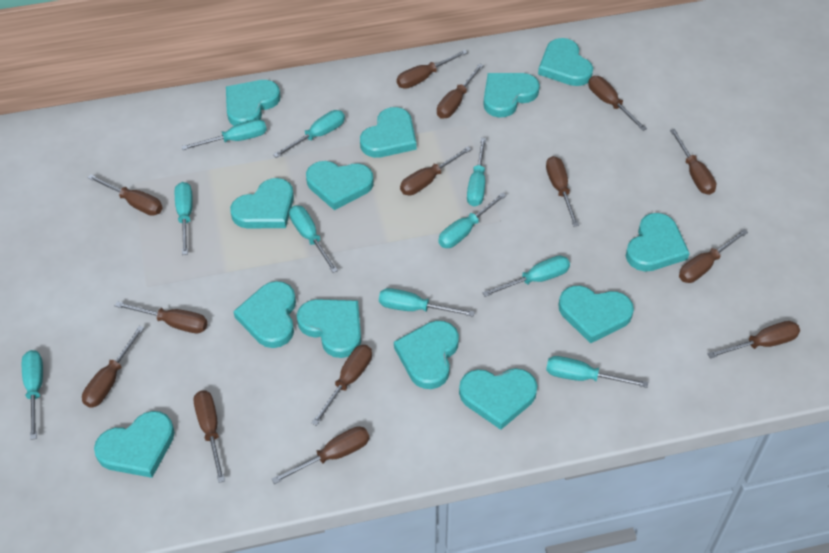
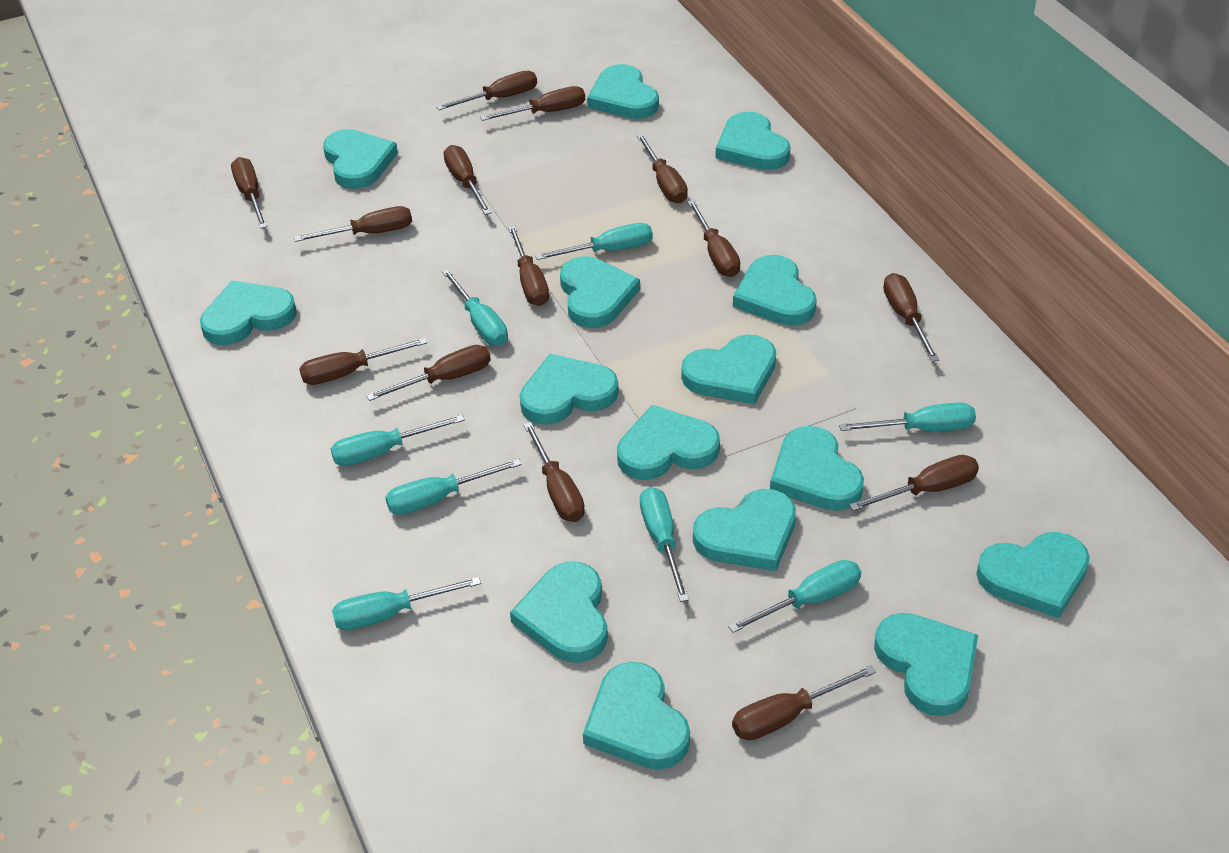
turquoise heart: 13 -> 15
turquoise screwdriver: 10 -> 8

